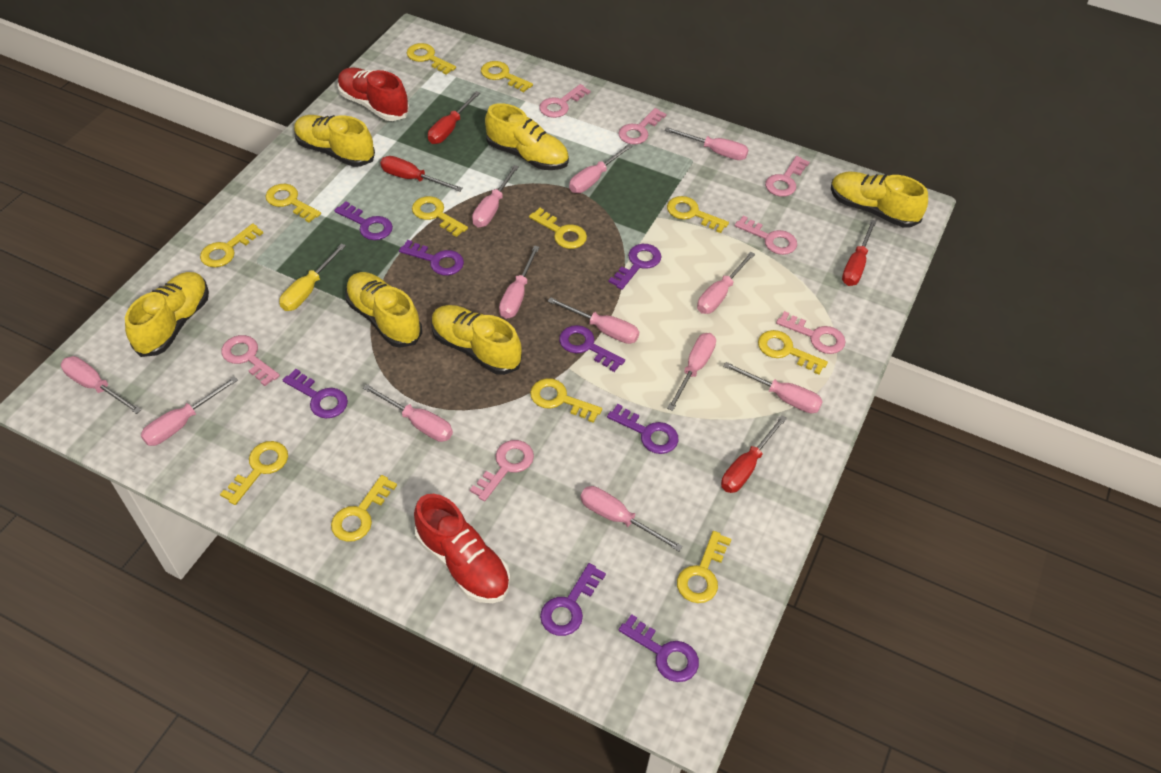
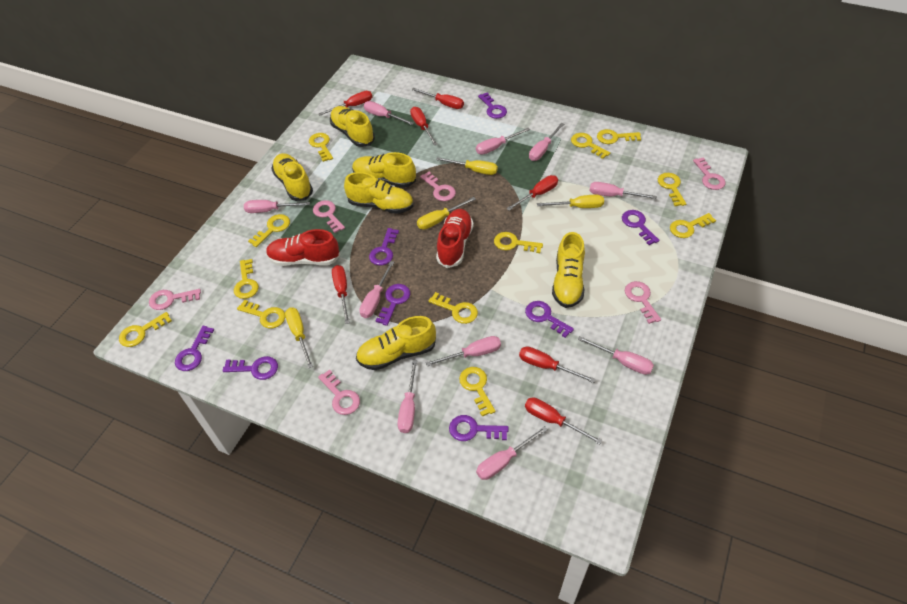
pink key: 7 -> 6
pink screwdriver: 12 -> 10
red screwdriver: 4 -> 7
yellow screwdriver: 1 -> 4

